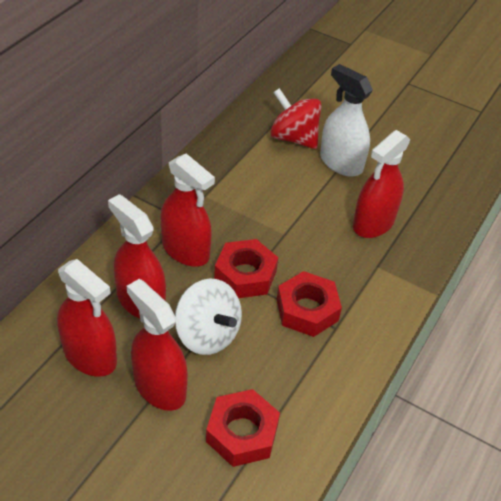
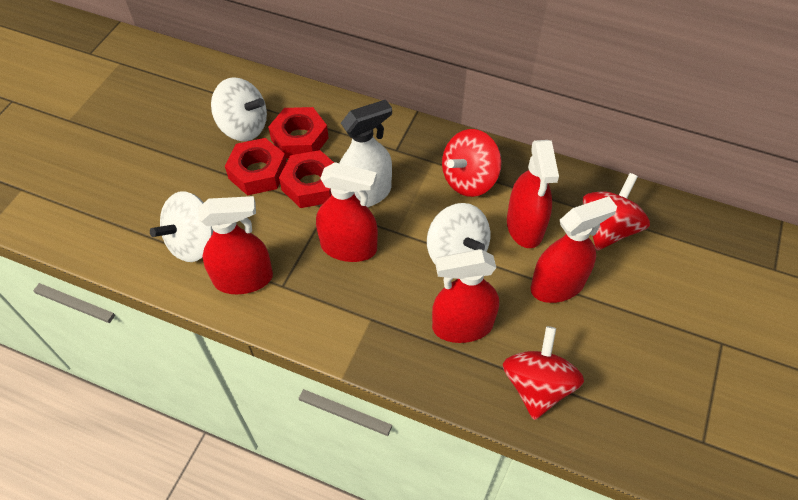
red spinning top: 1 -> 3
white spinning top: 1 -> 3

